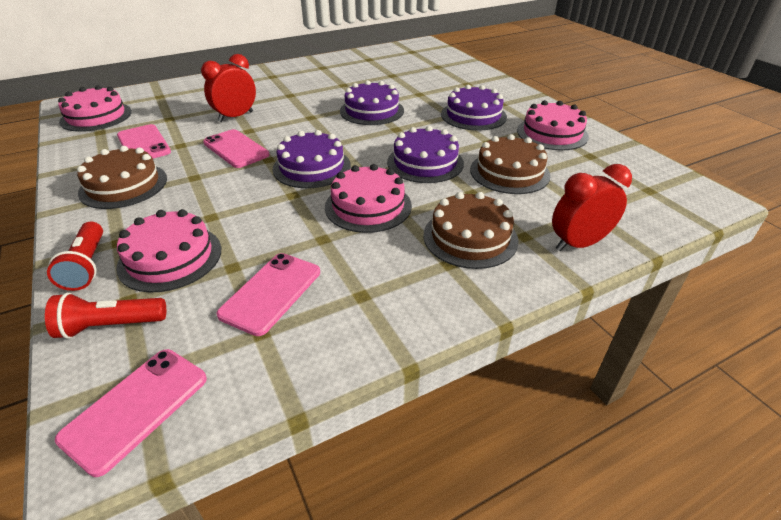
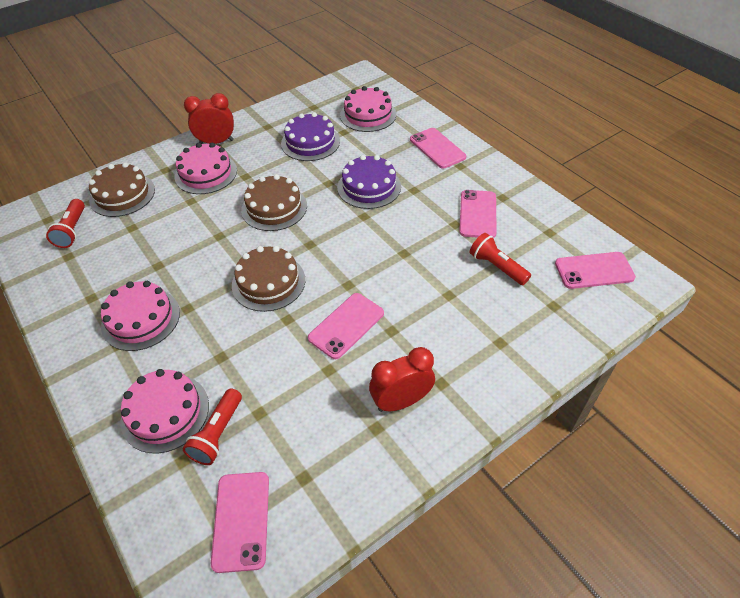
pink phone: 4 -> 5
purple cake: 4 -> 2
red flashlight: 2 -> 3

